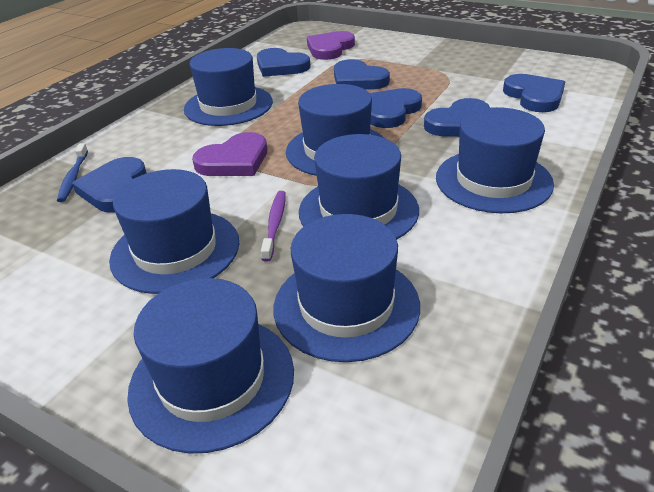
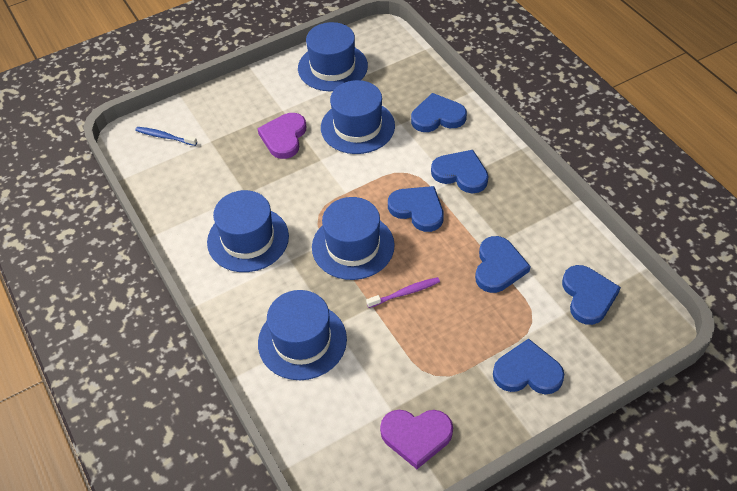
blue hat: 7 -> 5

